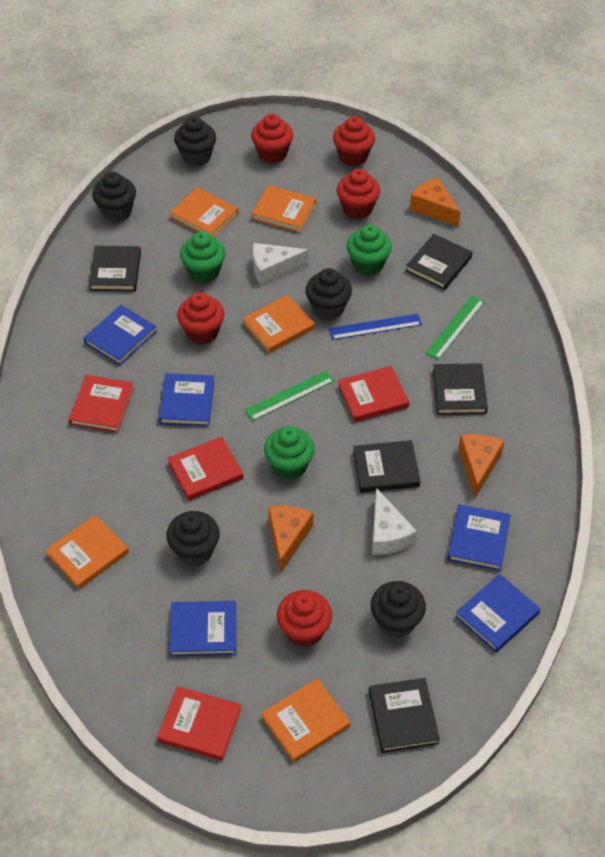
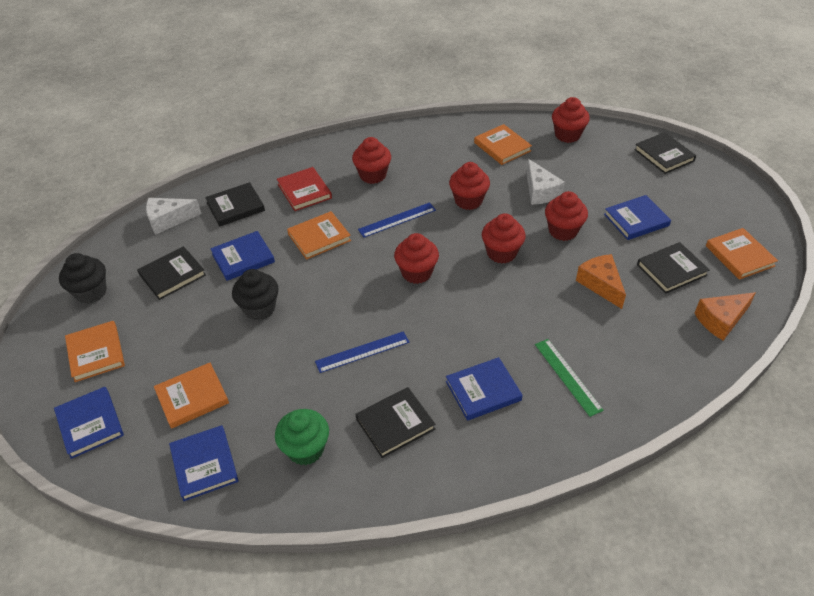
black cupcake: 5 -> 2
blue ruler: 1 -> 2
green cupcake: 3 -> 1
green ruler: 2 -> 1
orange cheese: 3 -> 2
red book: 4 -> 1
red cupcake: 5 -> 6

